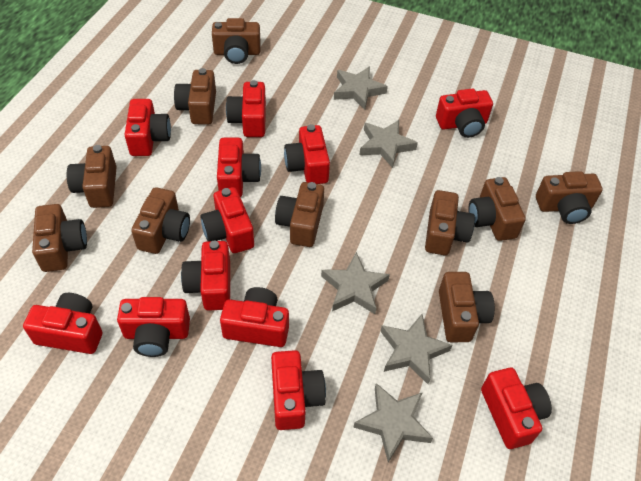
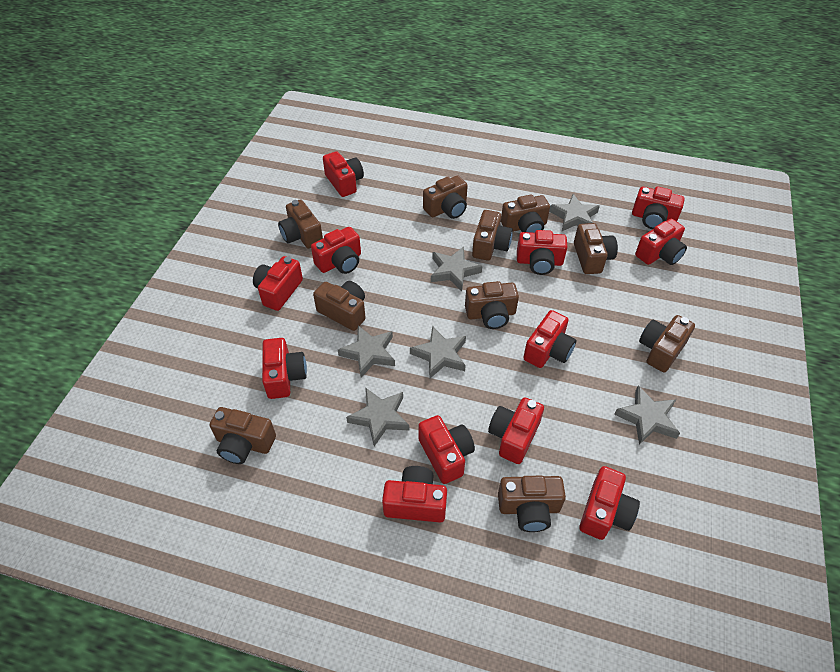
grey star: 5 -> 6

